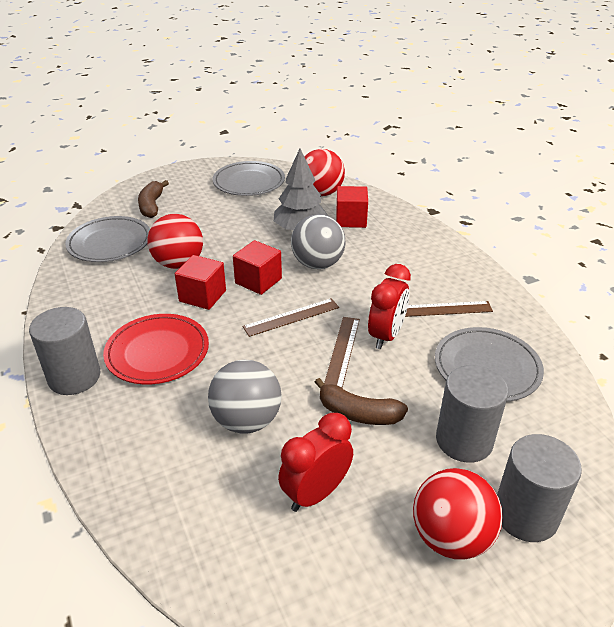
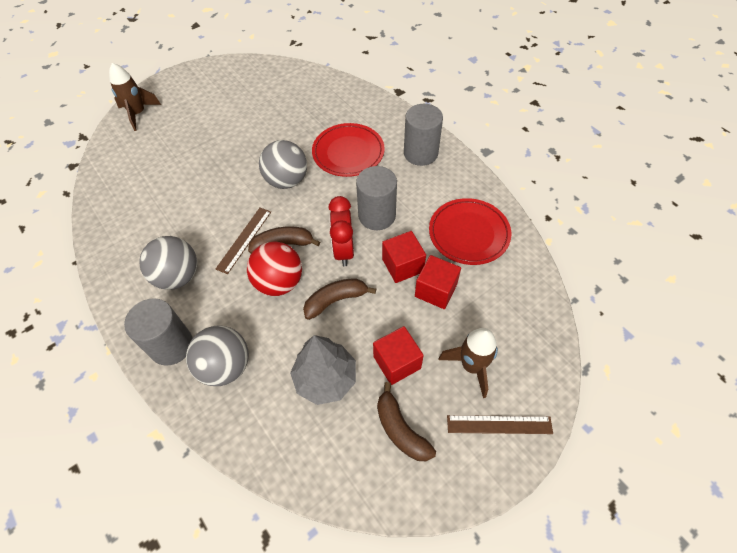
brown banana: 2 -> 3
brown rocket: 0 -> 2
brown ruler: 3 -> 2
grey ball: 2 -> 3
grey plate: 3 -> 0
red ball: 3 -> 1
red clock: 2 -> 1
red plate: 1 -> 2

